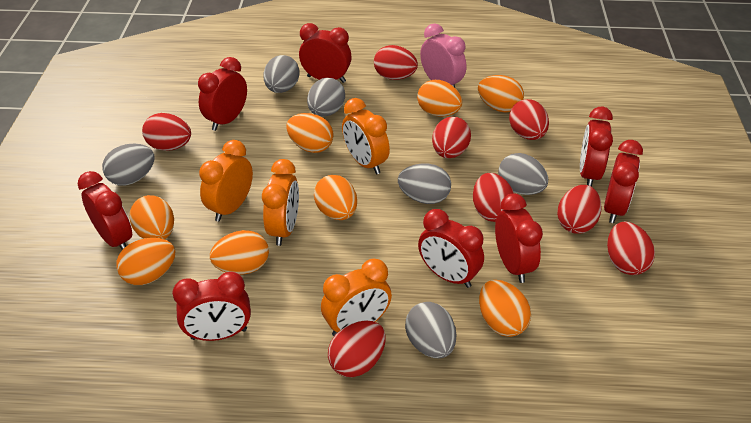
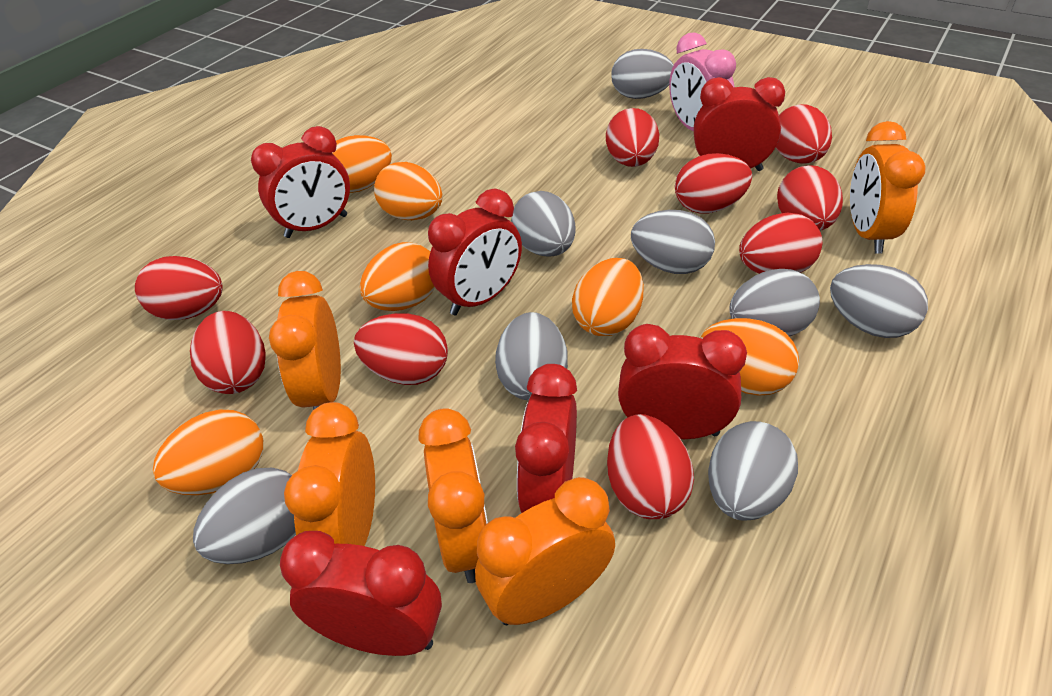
grey egg: 6 -> 8
orange clock: 4 -> 5
orange egg: 8 -> 6
red clock: 8 -> 6
red egg: 8 -> 9

